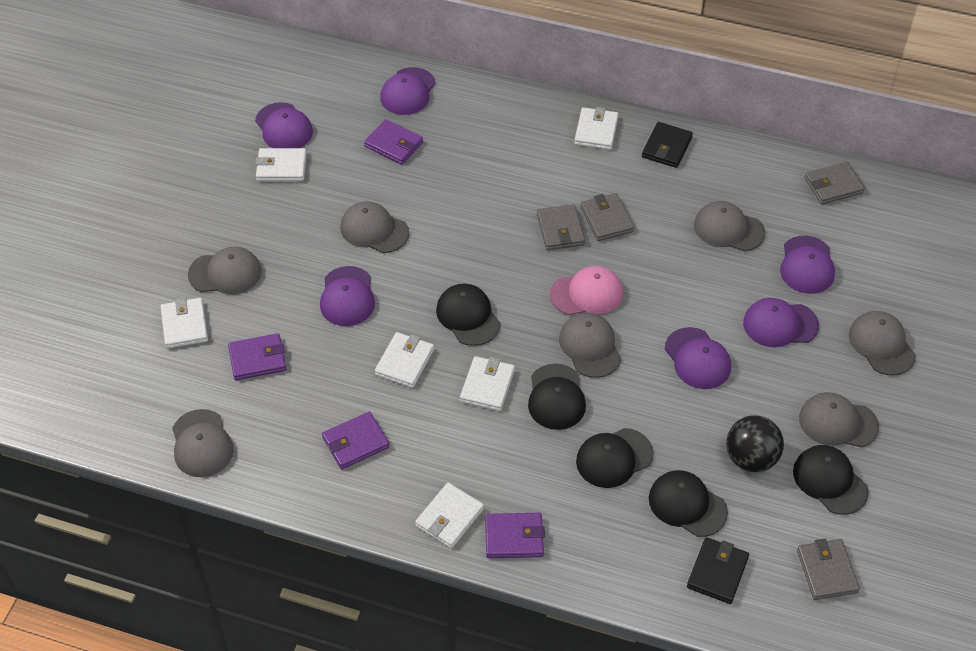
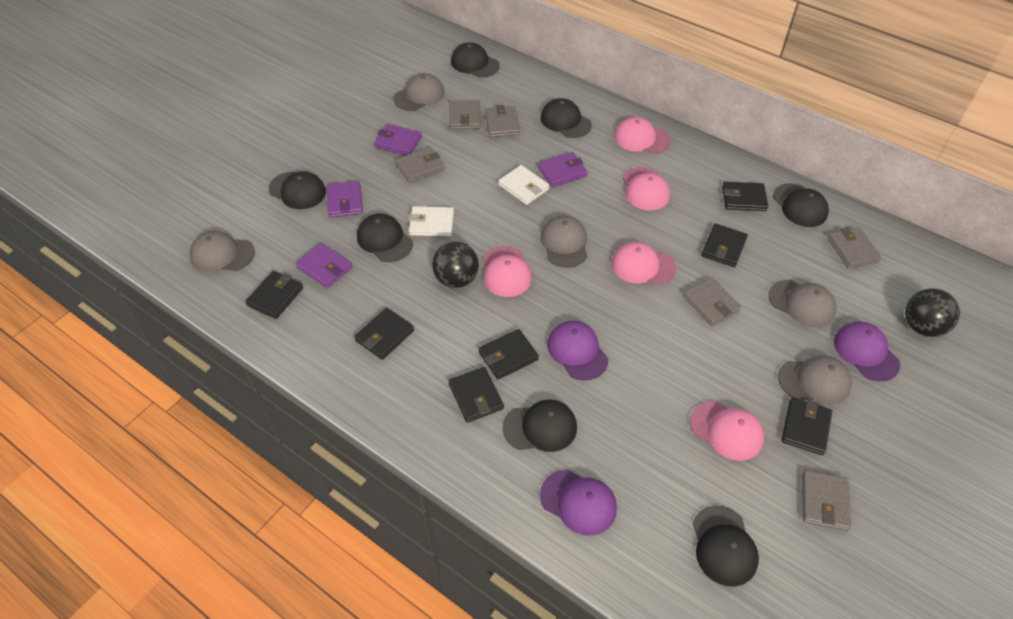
black ball: 1 -> 2
black cap: 5 -> 7
black wallet: 2 -> 7
grey cap: 7 -> 5
grey wallet: 4 -> 6
pink cap: 1 -> 5
purple cap: 6 -> 3
white wallet: 6 -> 2

